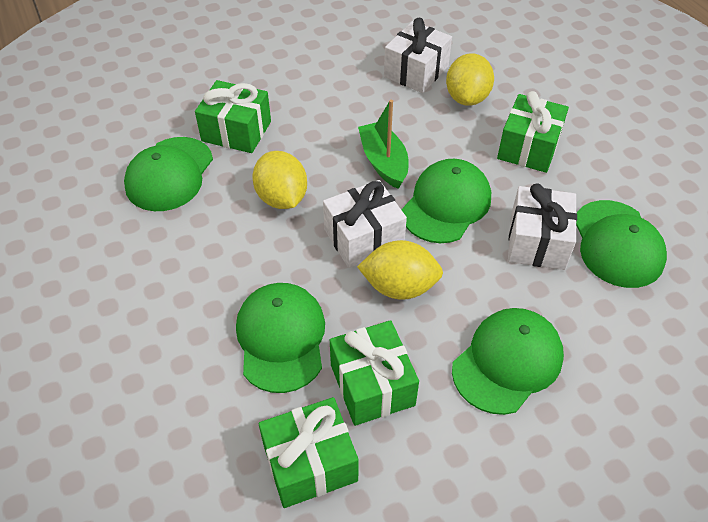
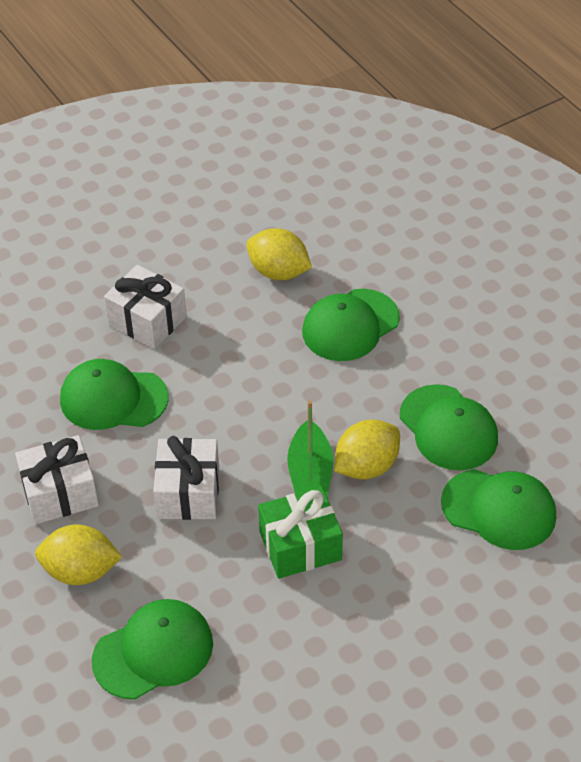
green gift: 4 -> 1

